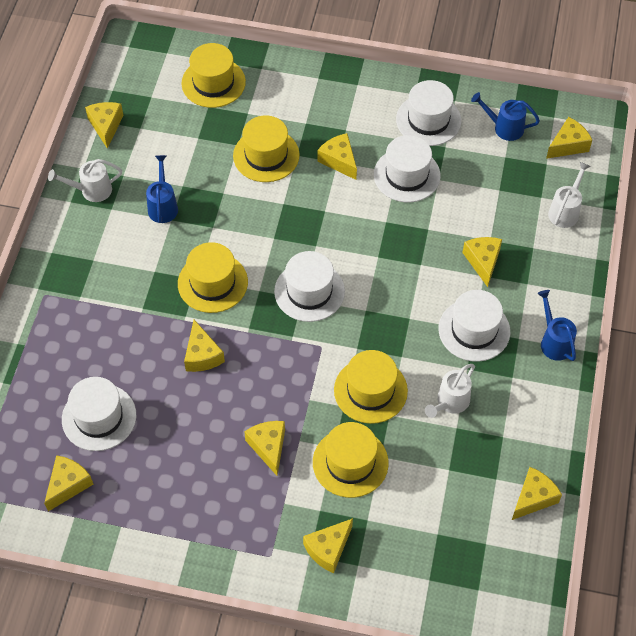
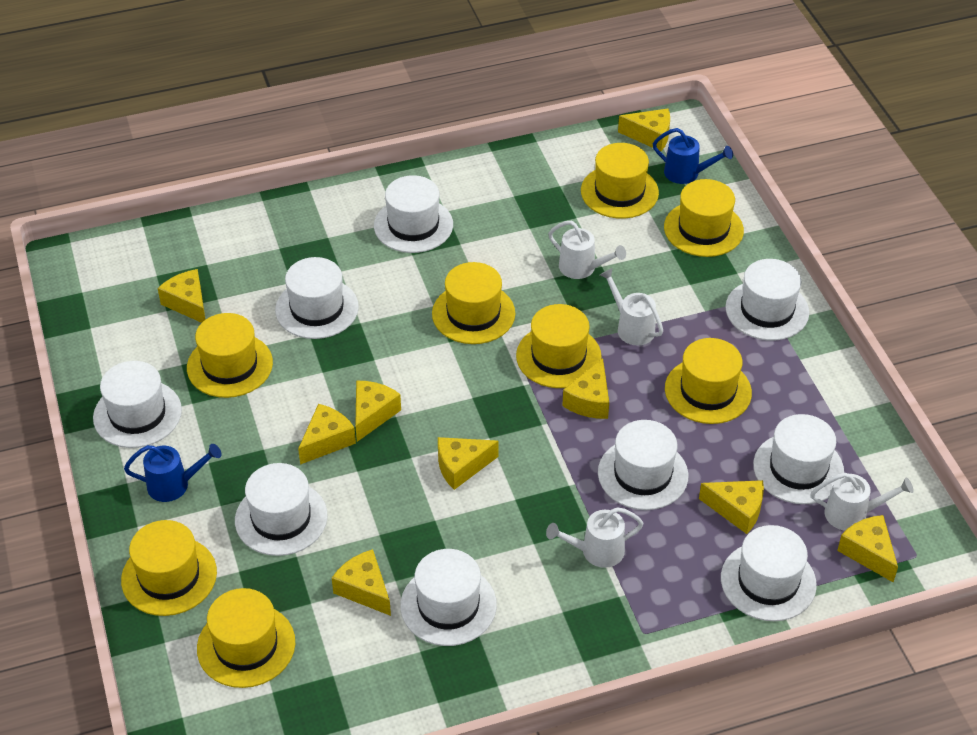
blue watering can: 3 -> 2
white hat: 5 -> 9
white watering can: 3 -> 4
yellow hat: 5 -> 8

